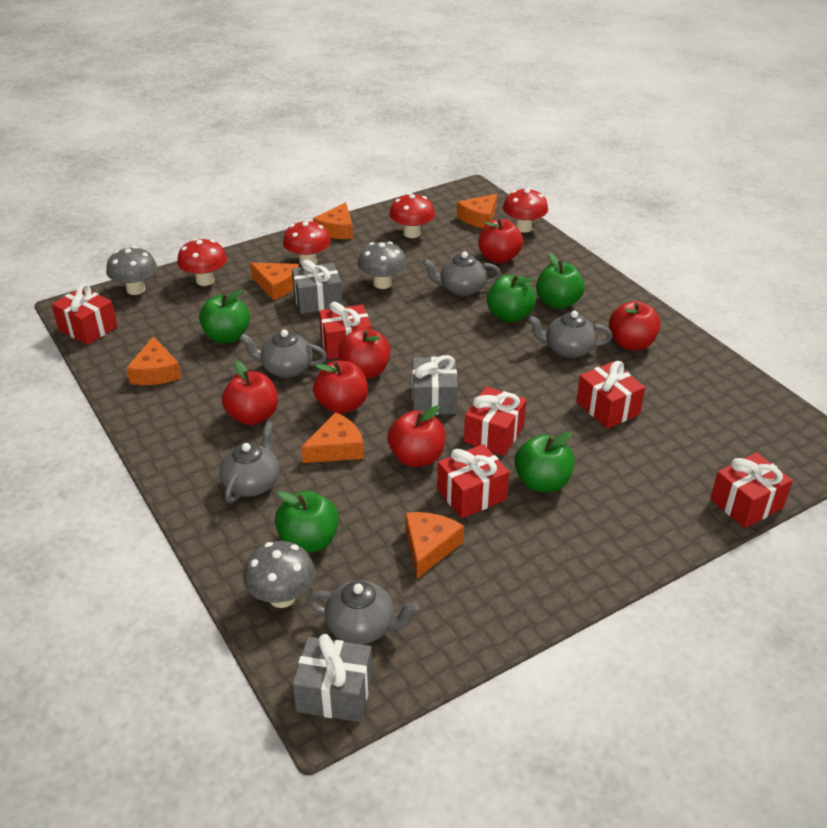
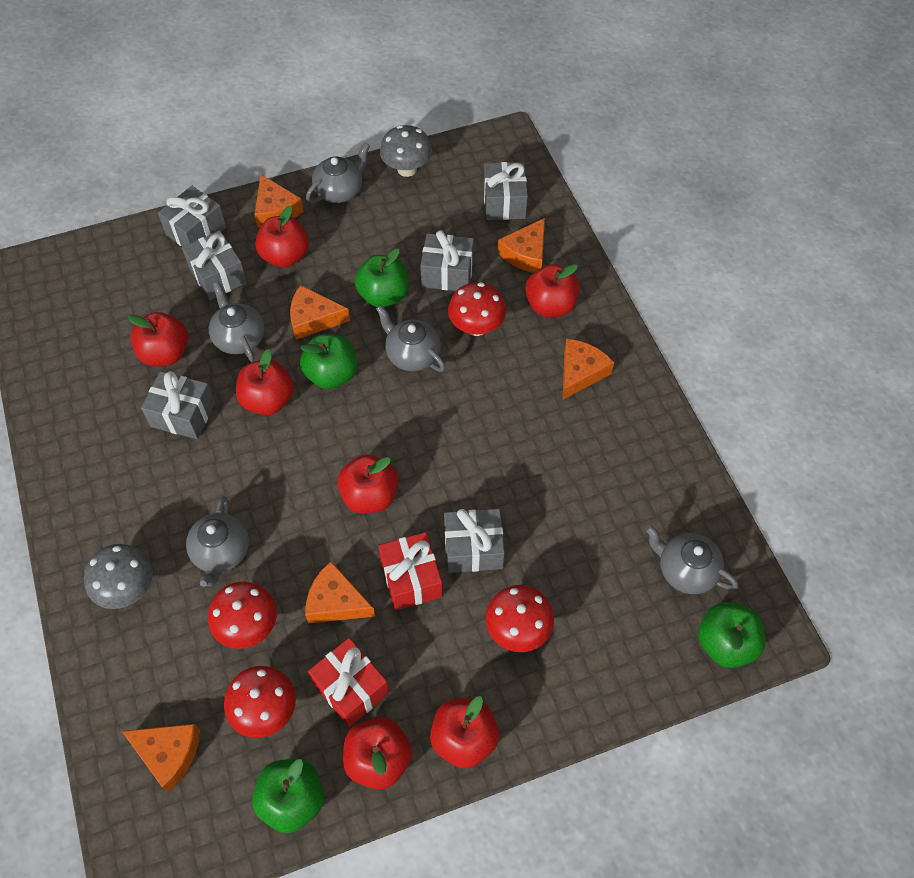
green apple: 5 -> 4
grey gift: 3 -> 6
grey mushroom: 3 -> 2
red apple: 6 -> 7
red gift: 6 -> 2

